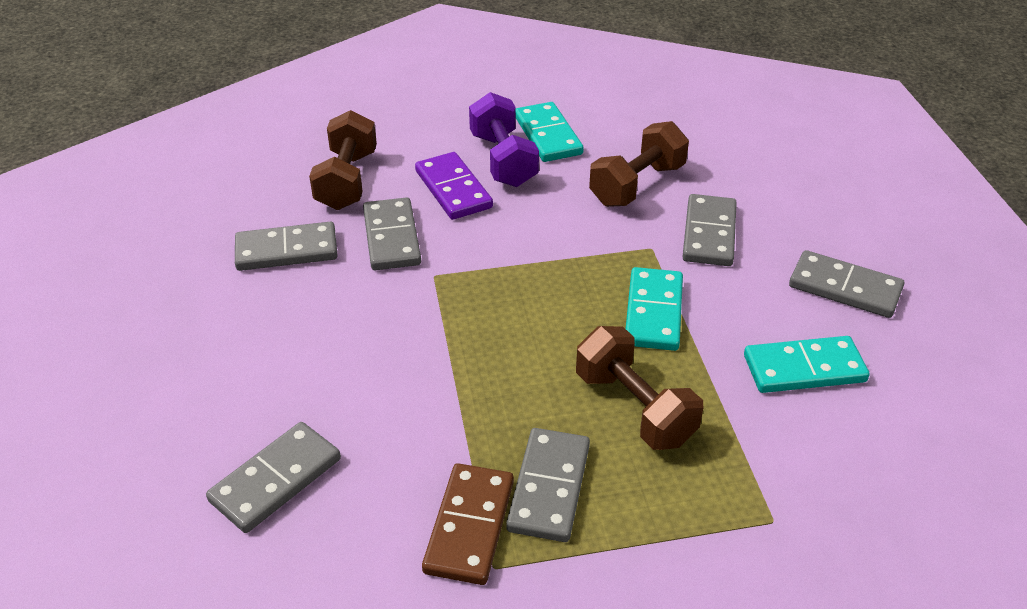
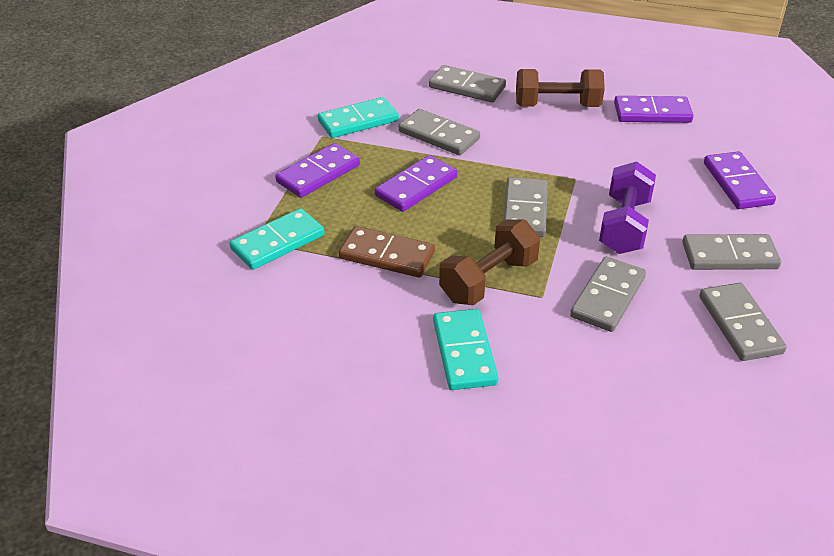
brown dumbbell: 3 -> 2
purple domino: 1 -> 4

